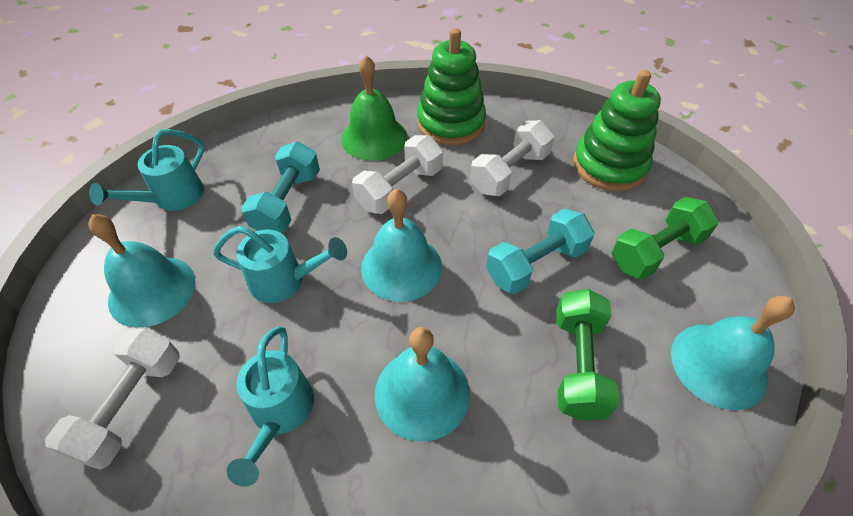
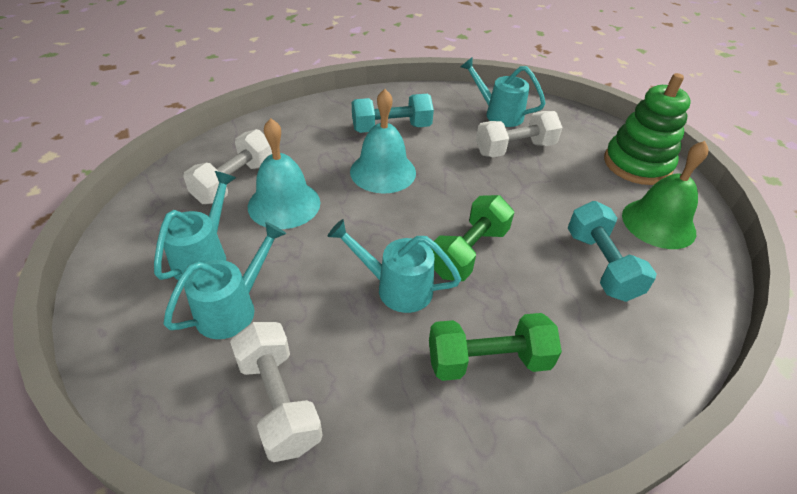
green stacking toy: 2 -> 1
turquoise bell: 4 -> 2
turquoise watering can: 3 -> 4

